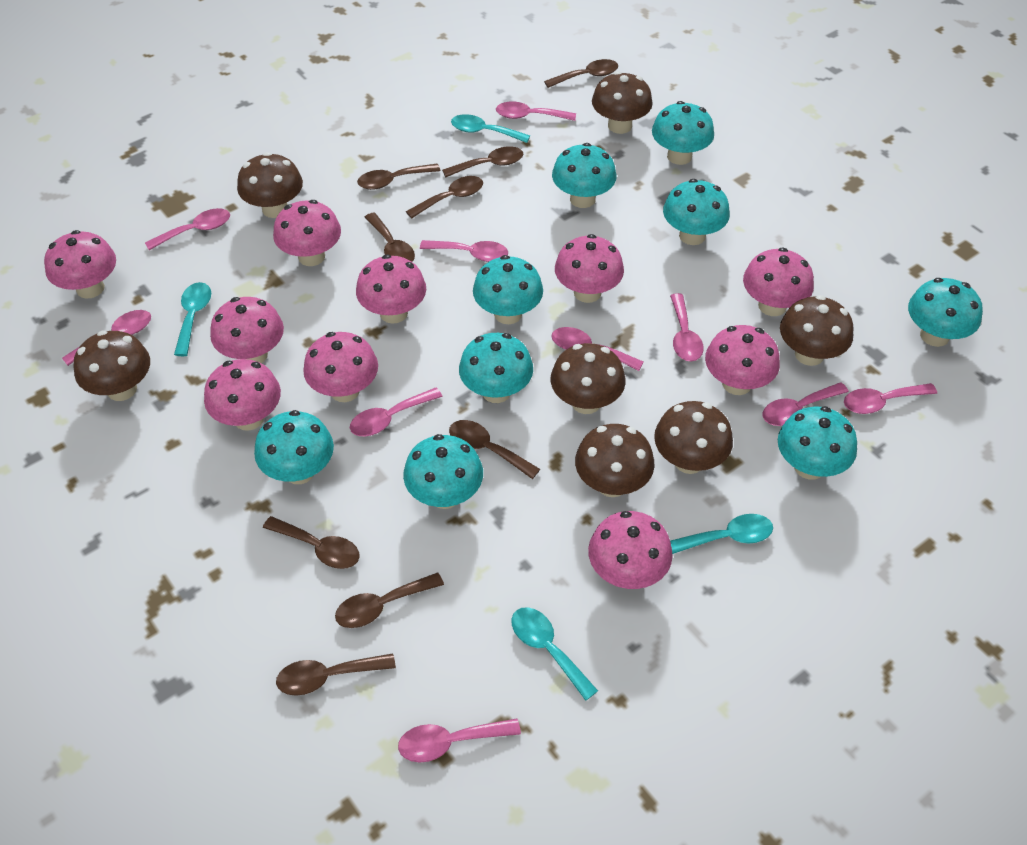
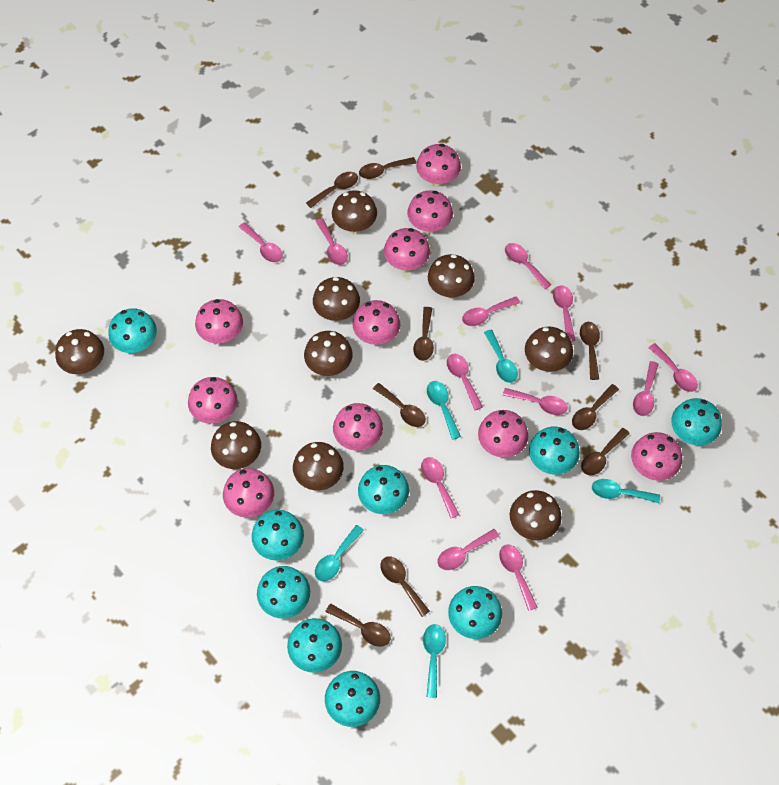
brown mushroom: 7 -> 9
pink spoon: 10 -> 12
turquoise spoon: 4 -> 5

